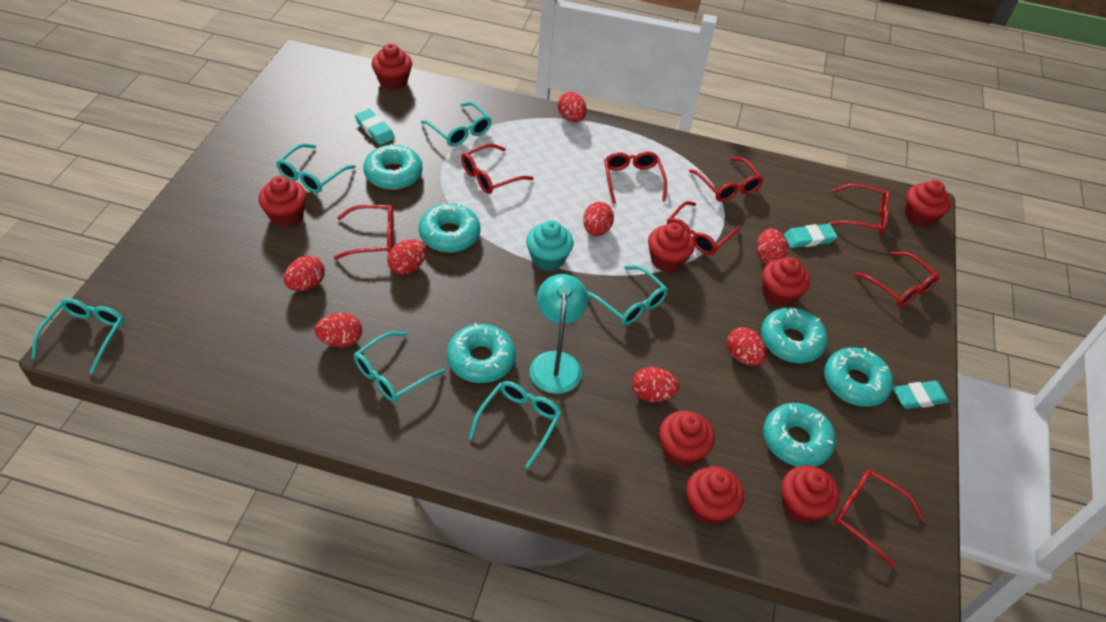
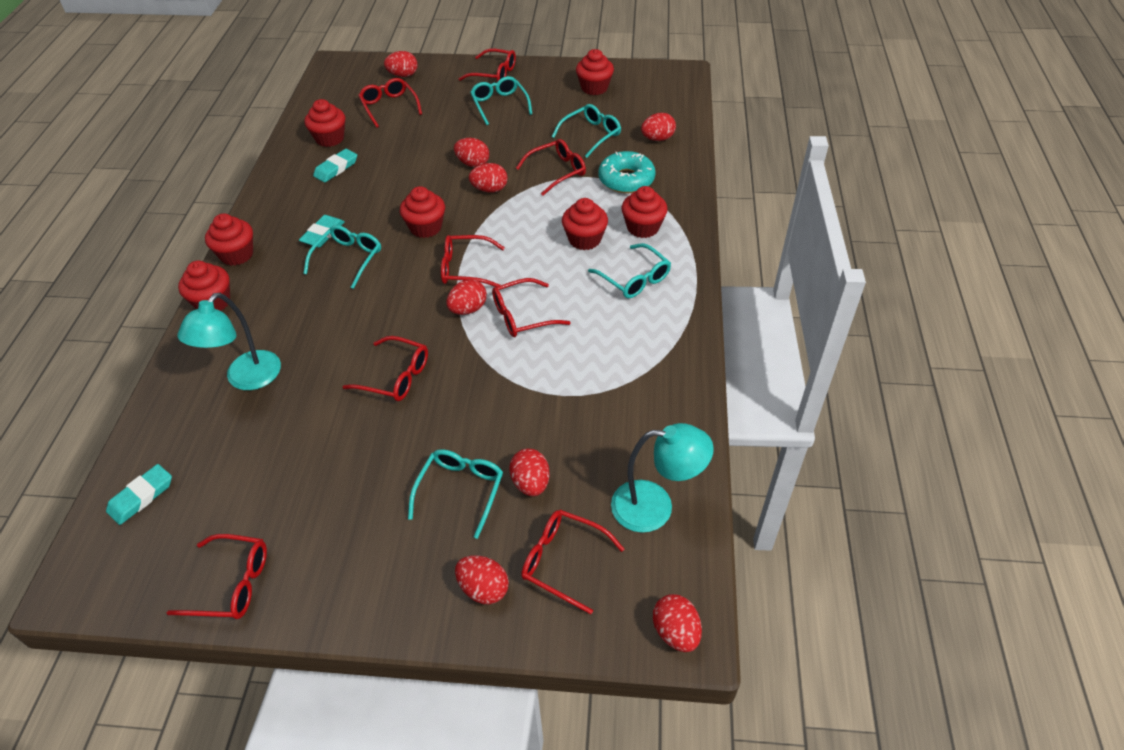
red cupcake: 8 -> 7
turquoise cupcake: 1 -> 0
turquoise donut: 6 -> 1
turquoise glasses: 6 -> 5
turquoise lamp: 1 -> 2

